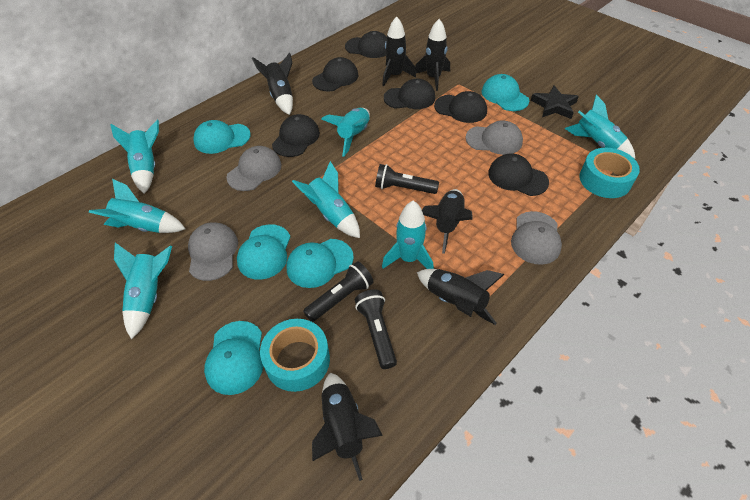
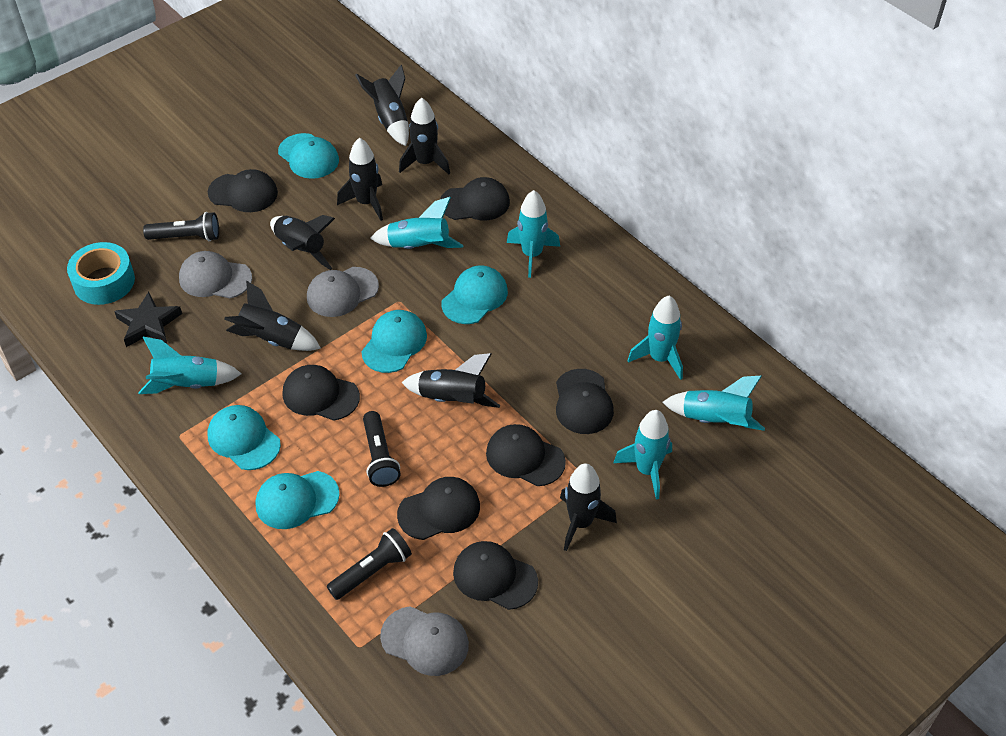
black cap: 6 -> 7
black rocket: 6 -> 7
grey cap: 4 -> 3
turquoise rocket: 7 -> 6
turquoise tape: 2 -> 1

